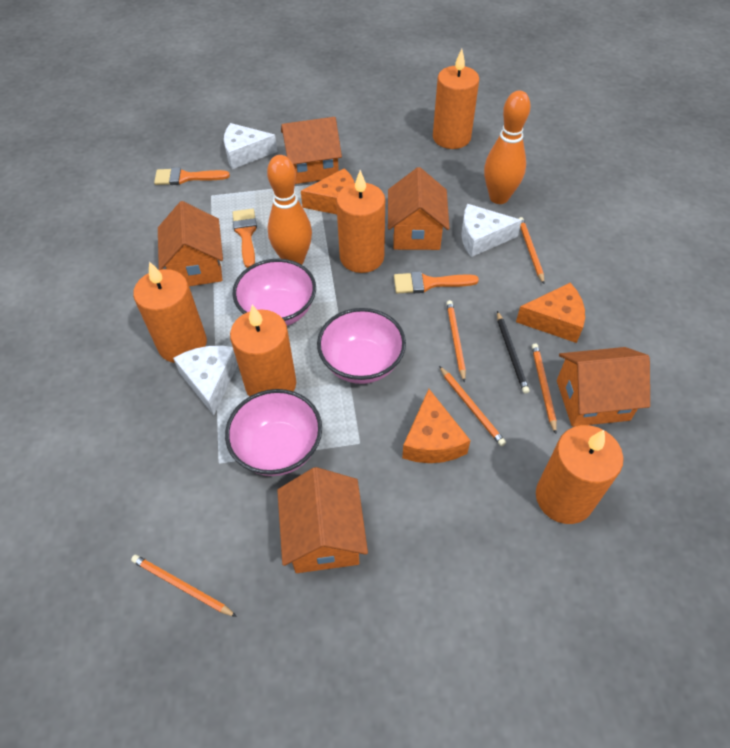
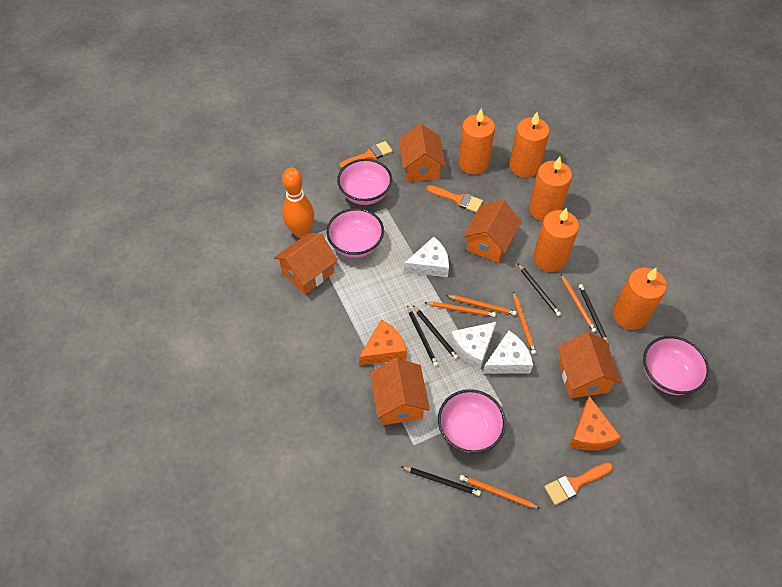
black pencil: 1 -> 5
orange bowling pin: 2 -> 1
orange cheese: 3 -> 2
pink bowl: 3 -> 4

